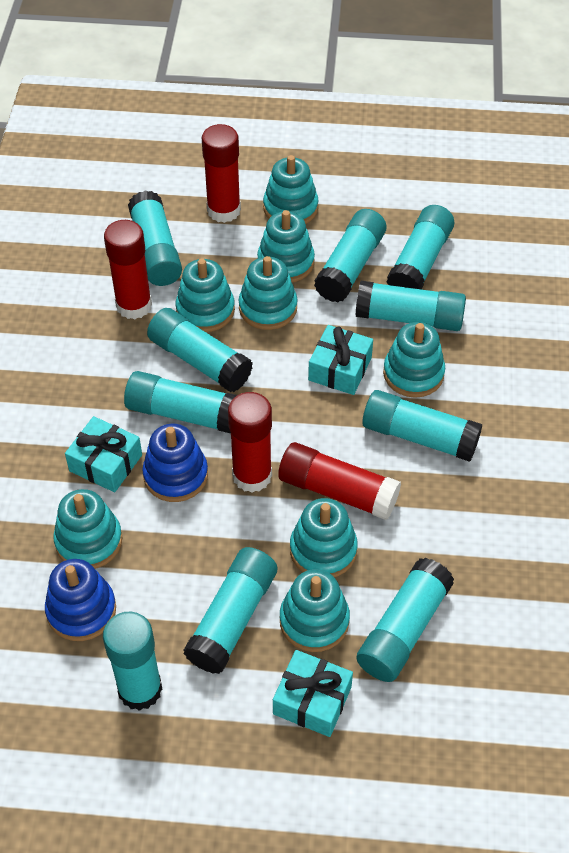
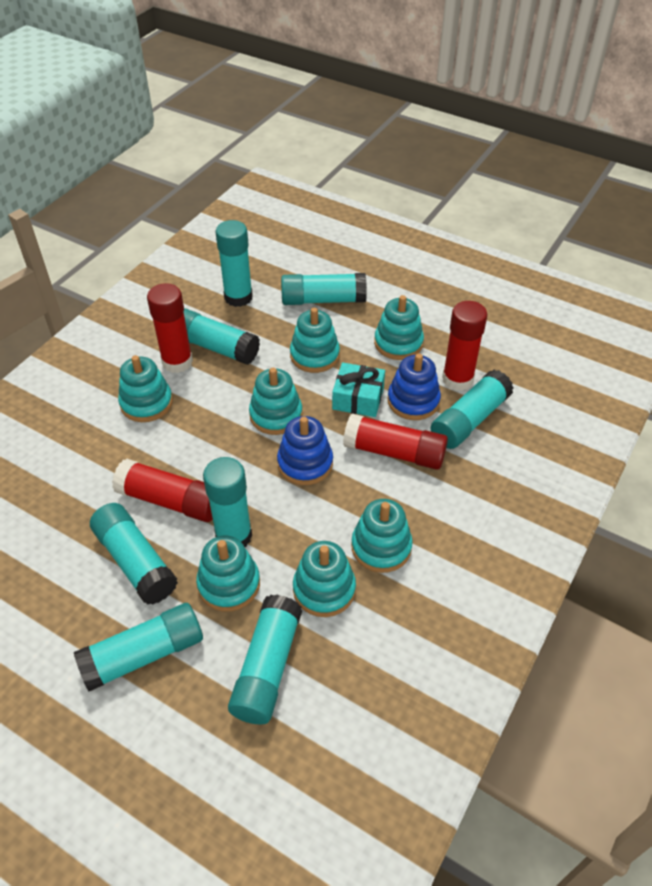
turquoise gift: 3 -> 1
turquoise glue stick: 10 -> 8
turquoise stacking toy: 8 -> 7

